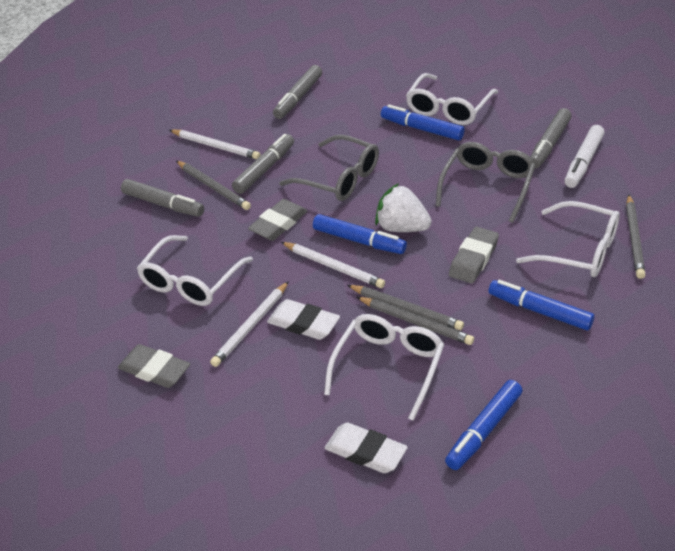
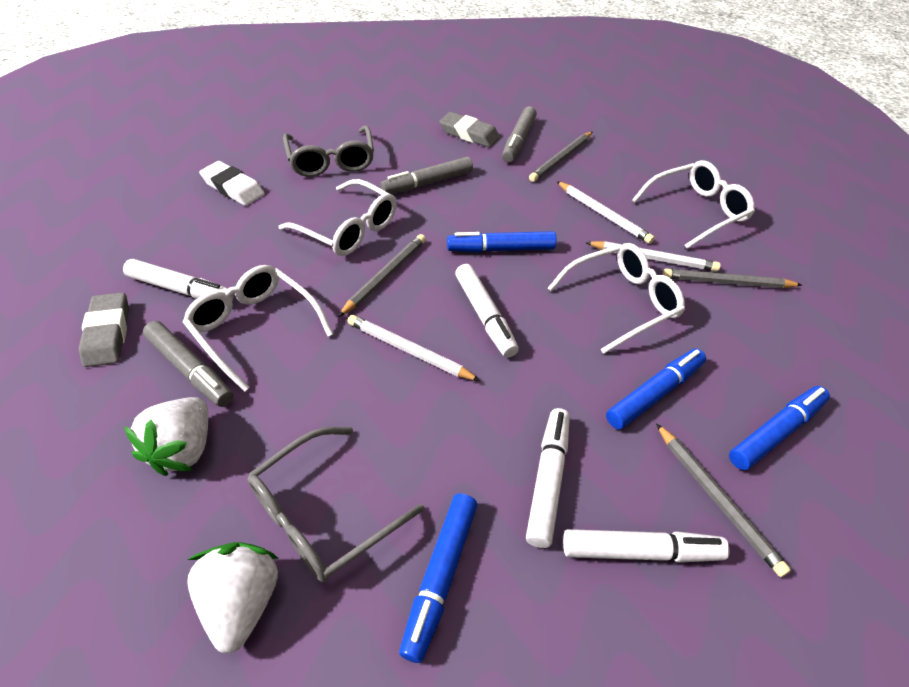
grey eraser: 3 -> 2
grey marker: 4 -> 3
white eraser: 2 -> 1
white marker: 1 -> 4
white strawberry: 1 -> 2

